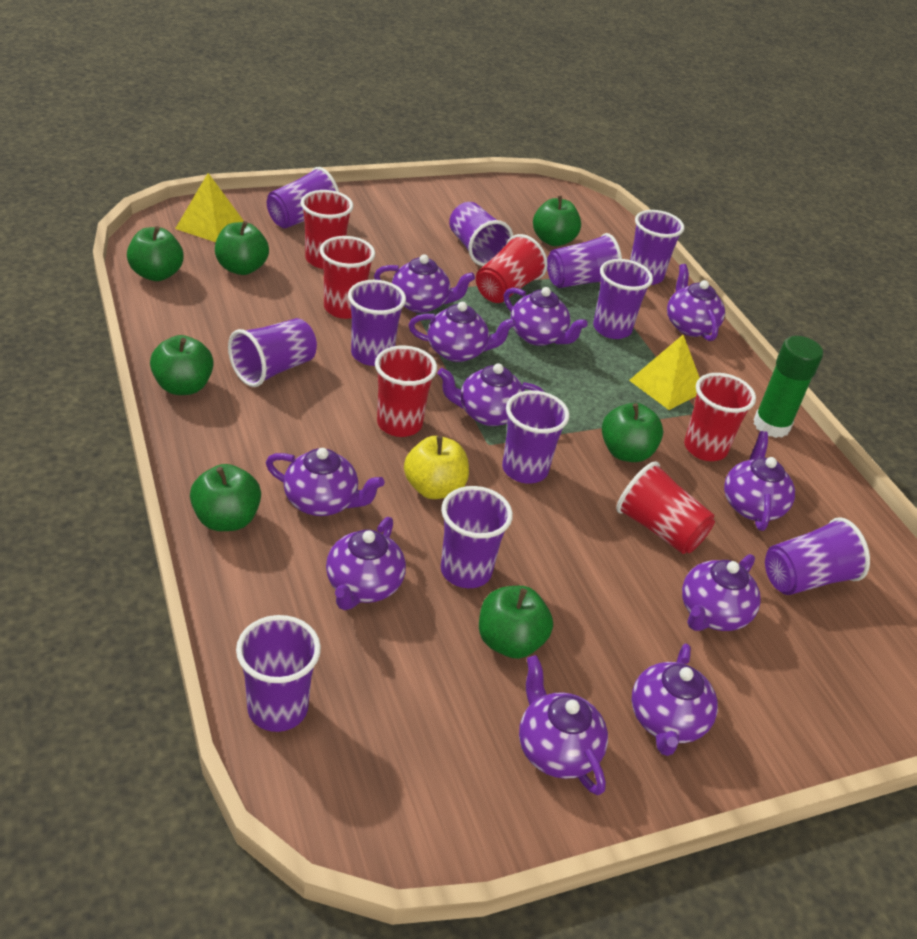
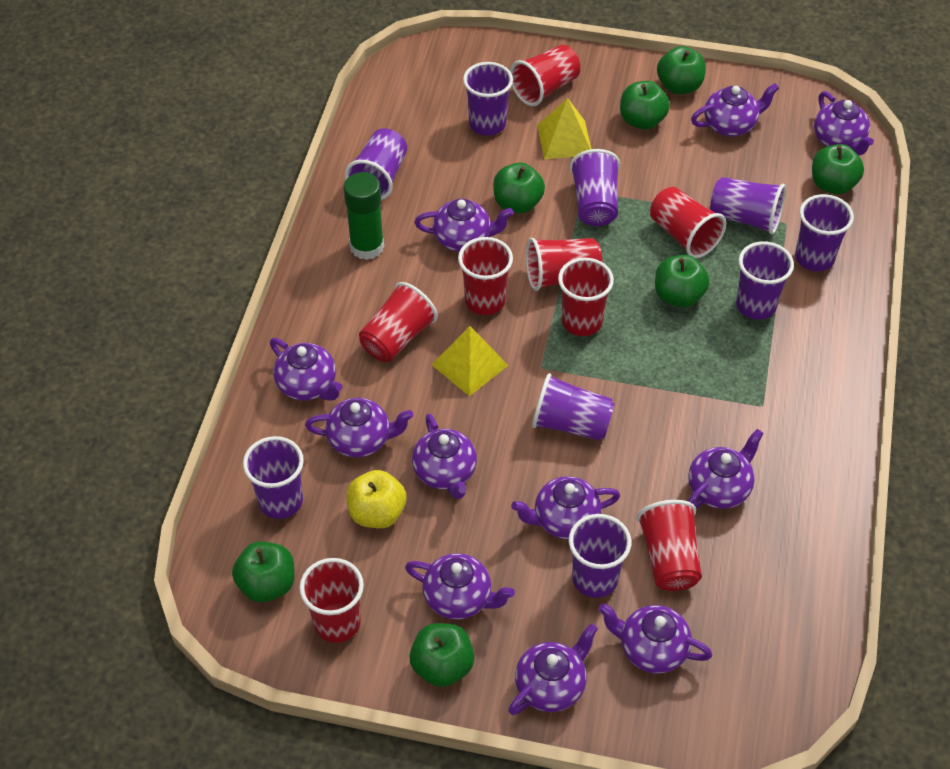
purple cup: 11 -> 9
red cup: 6 -> 8

